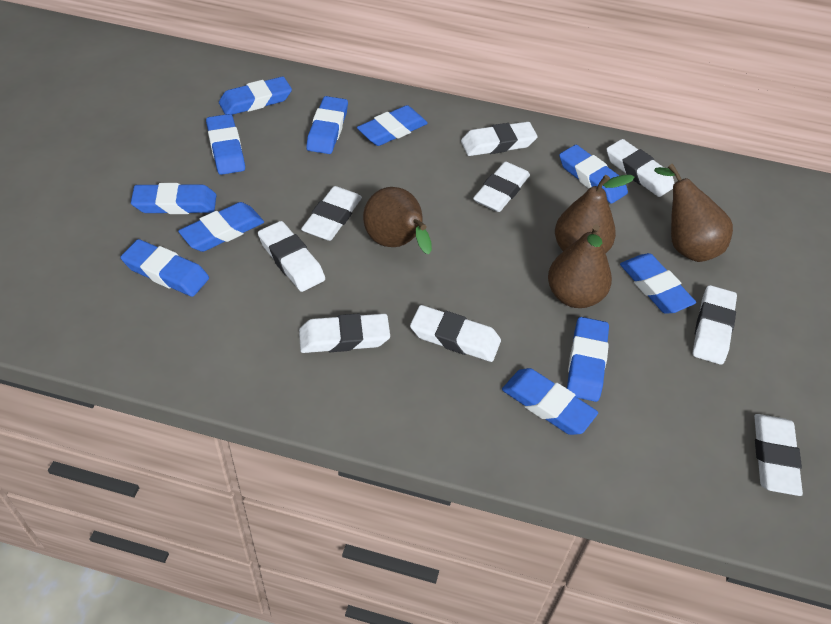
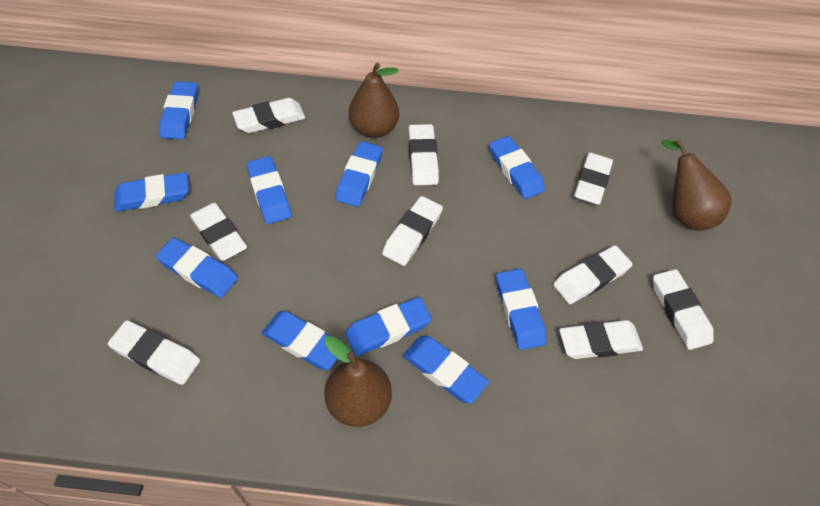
blue eraser: 11 -> 10
brown pear: 4 -> 3

